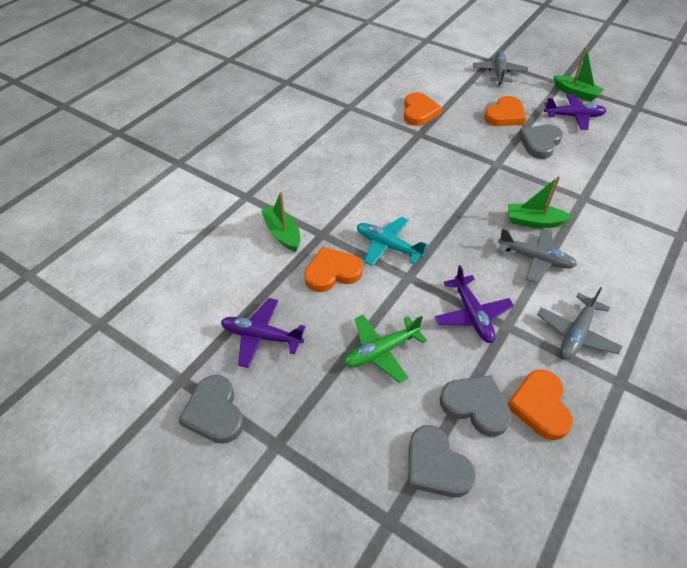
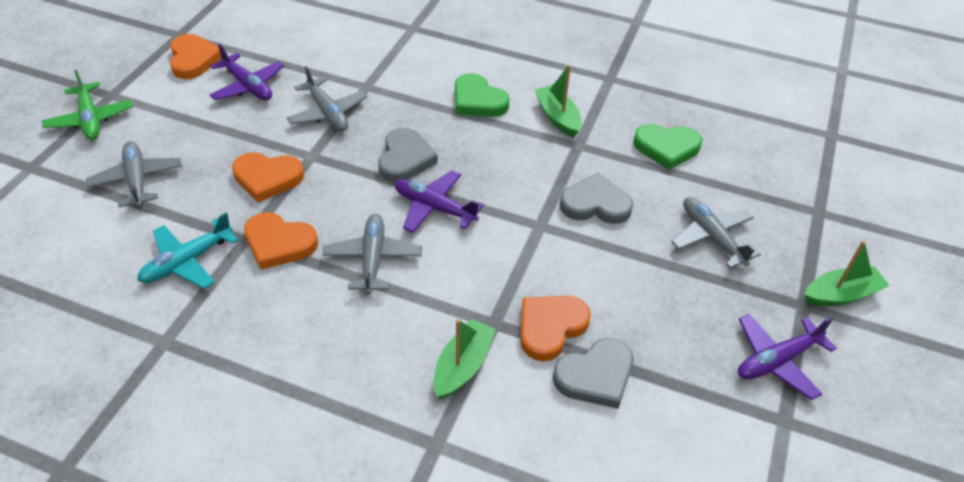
green heart: 0 -> 2
grey heart: 4 -> 3
grey plane: 3 -> 4

